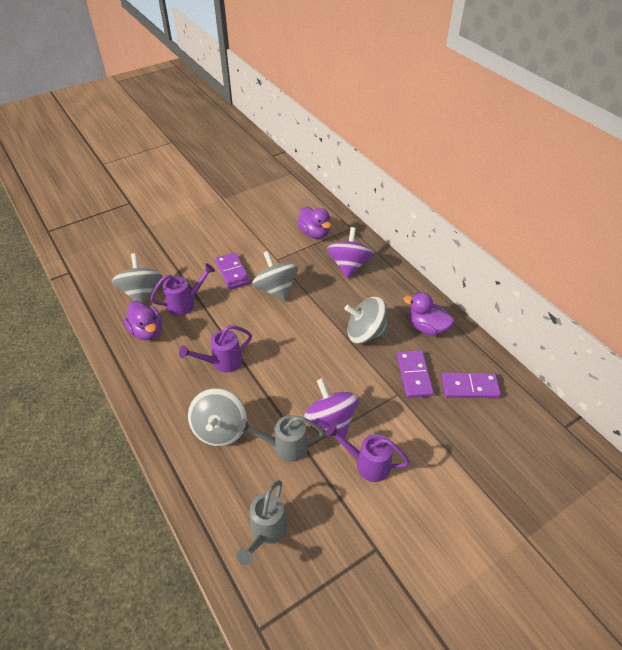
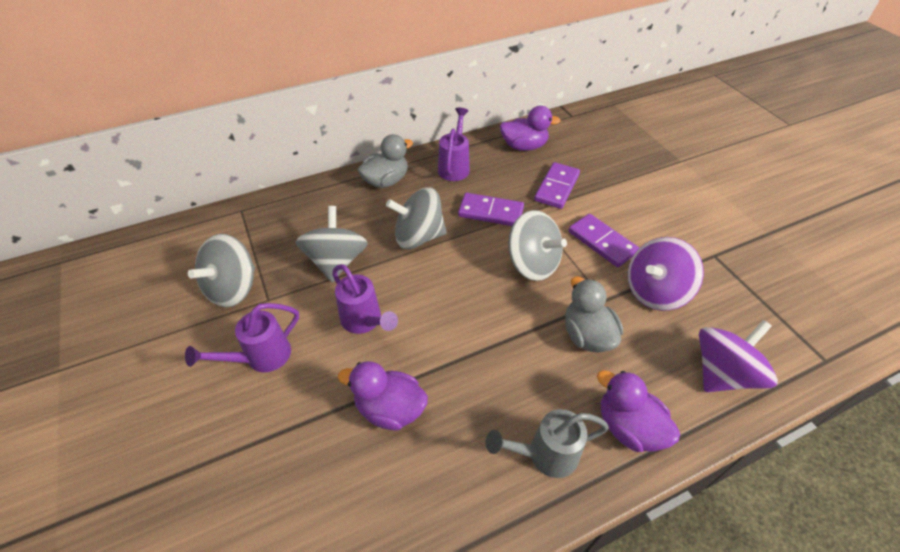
grey duck: 0 -> 2
grey watering can: 2 -> 1

